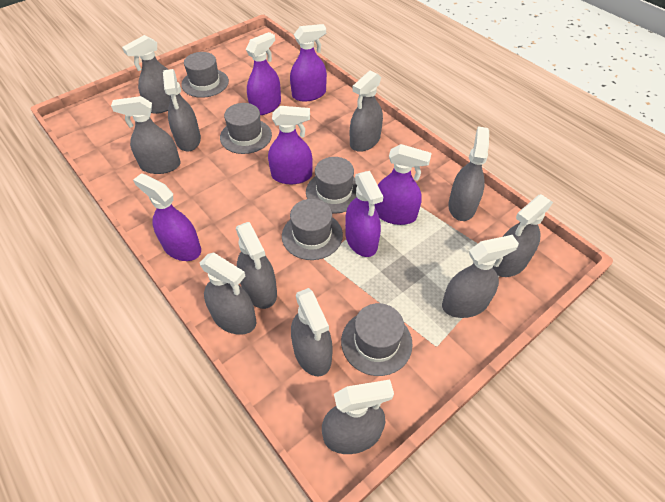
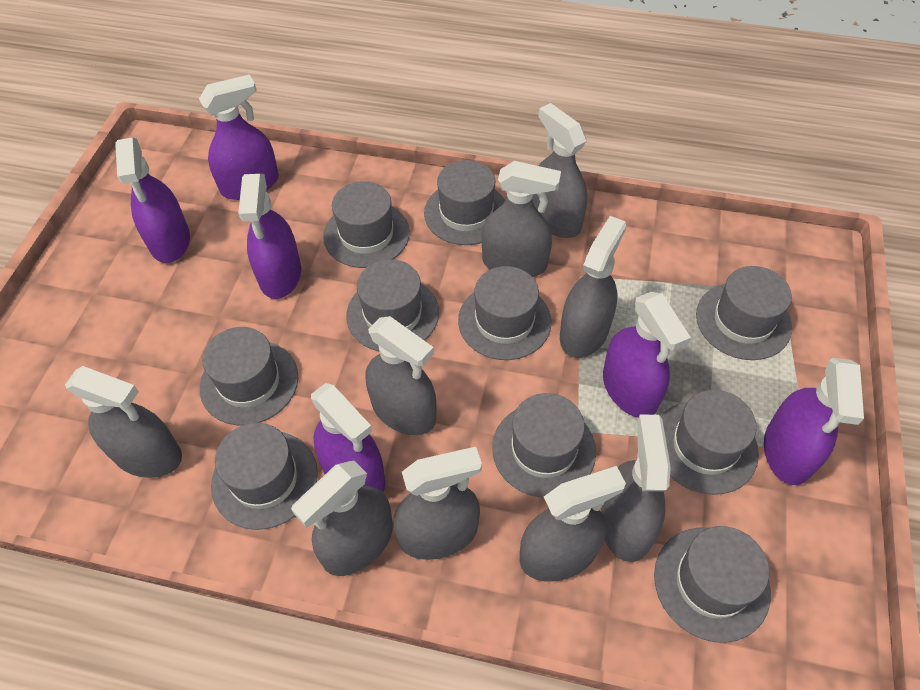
grey hat: 5 -> 10
grey spray bottle: 11 -> 9

